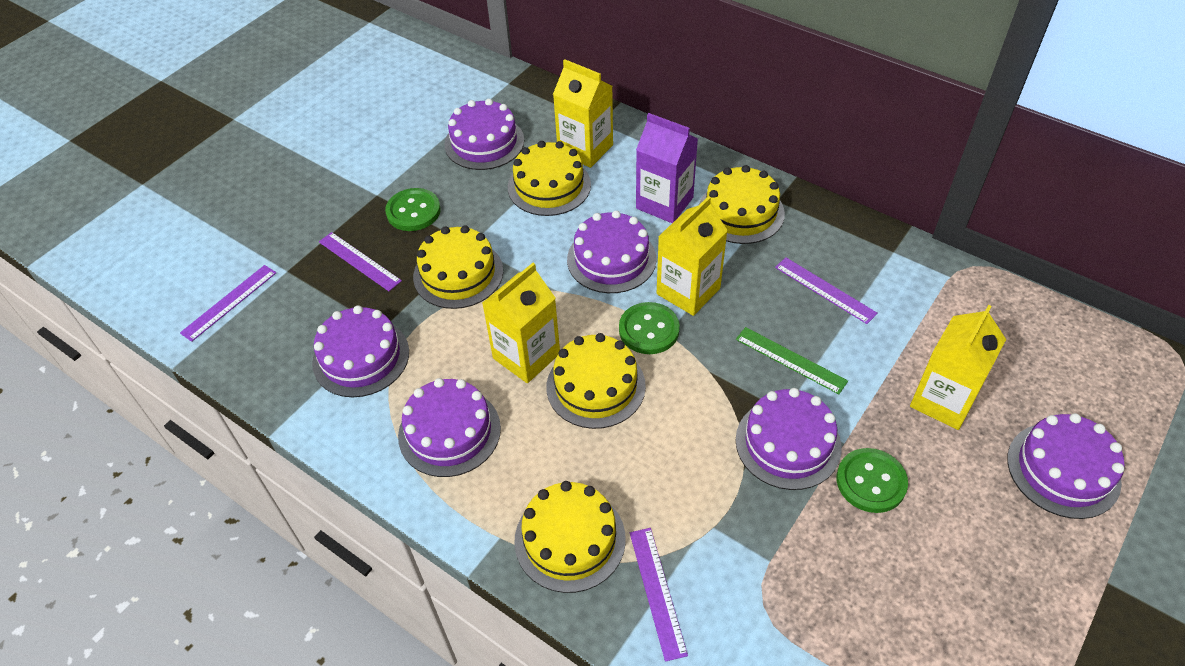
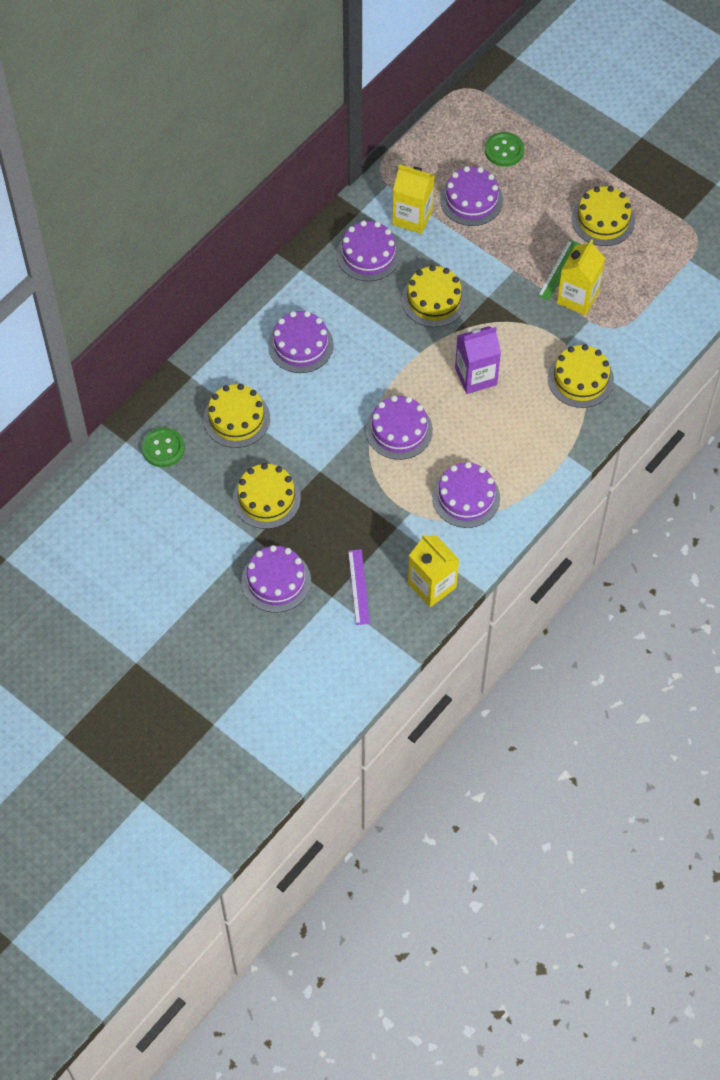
green button: 3 -> 2
purple ruler: 4 -> 1
yellow carton: 4 -> 3

